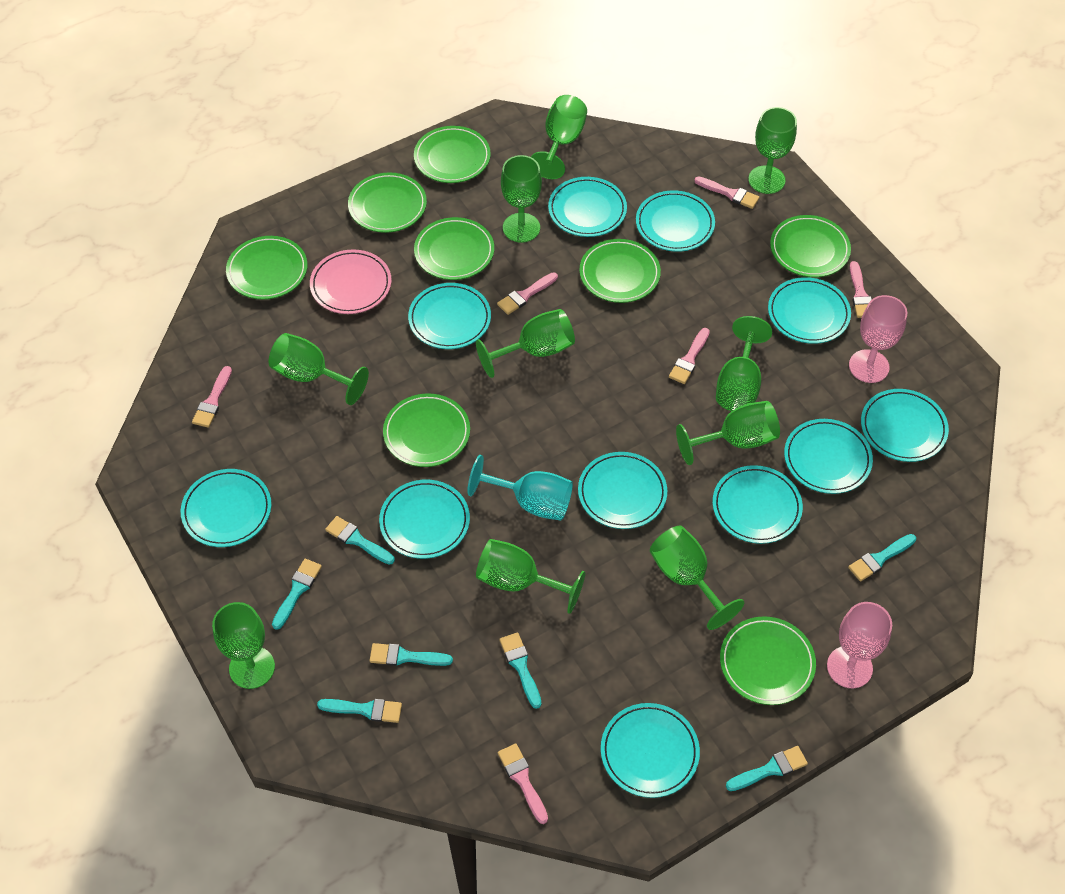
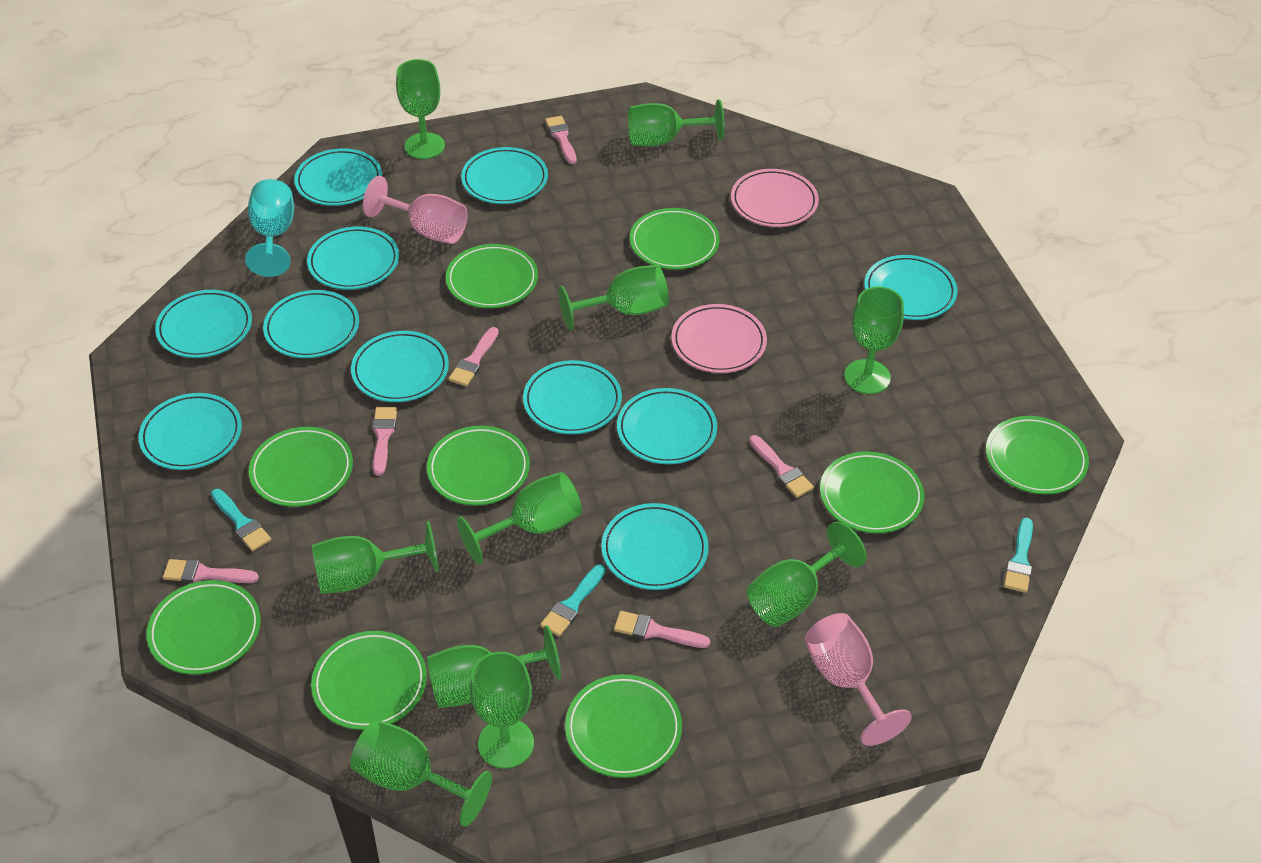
green plate: 8 -> 9
pink plate: 1 -> 2
turquoise brush: 7 -> 3

